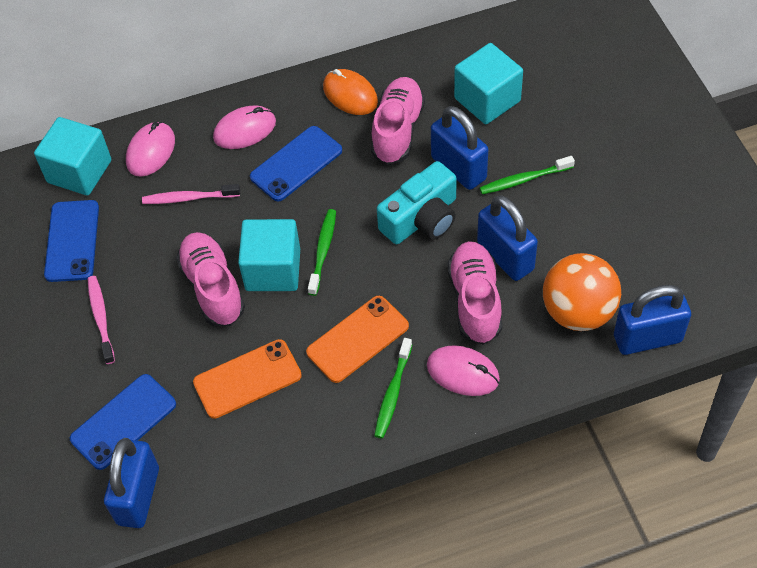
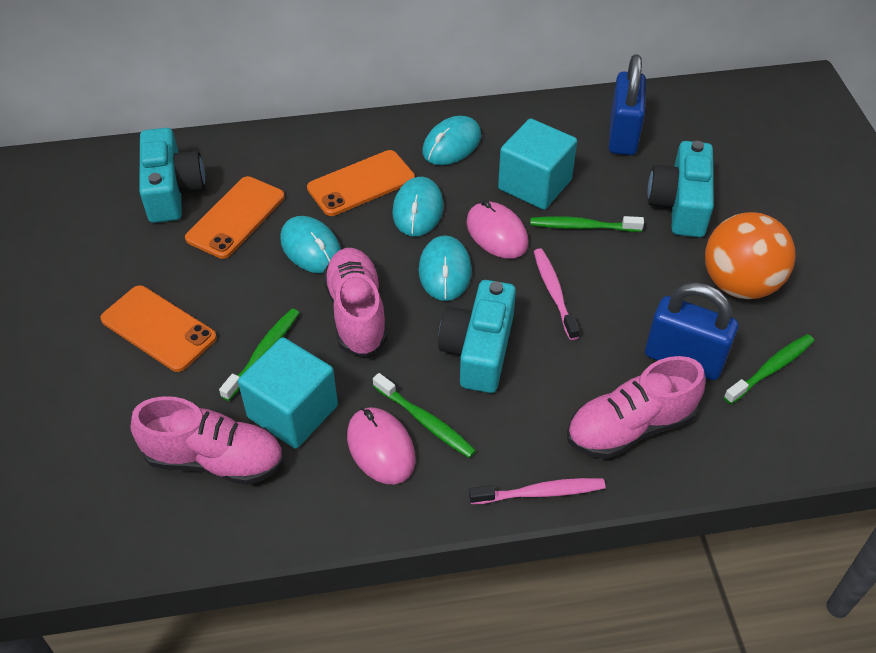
blue padlock: 4 -> 2
blue phone: 3 -> 0
green toothbrush: 3 -> 4
orange mouse: 1 -> 0
orange phone: 2 -> 3
pink mouse: 3 -> 2
turquoise camera: 1 -> 3
turquoise cube: 3 -> 2
turquoise mouse: 0 -> 4

